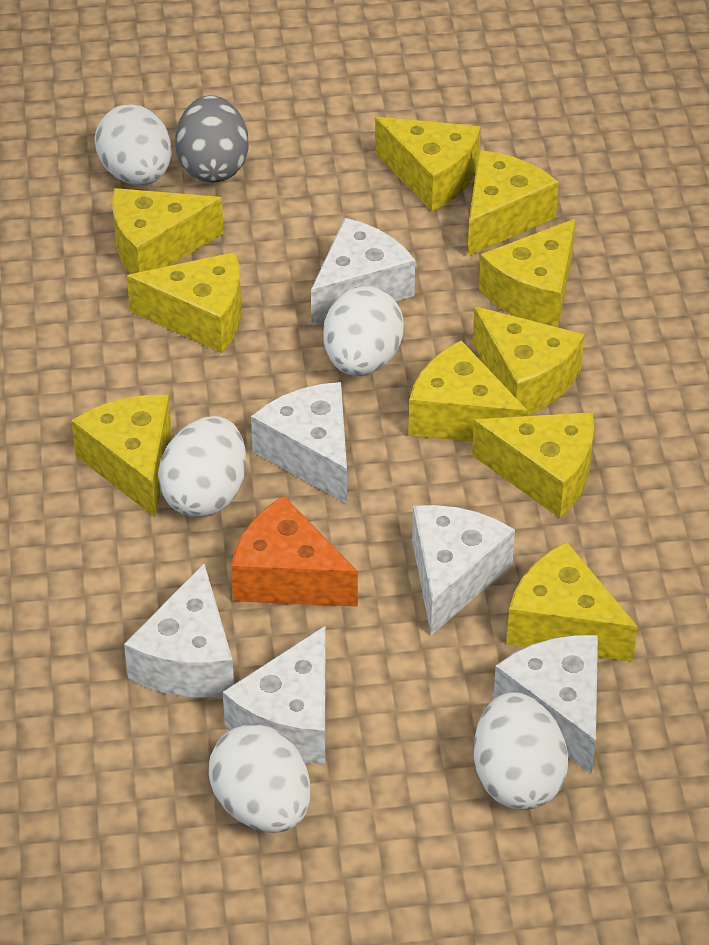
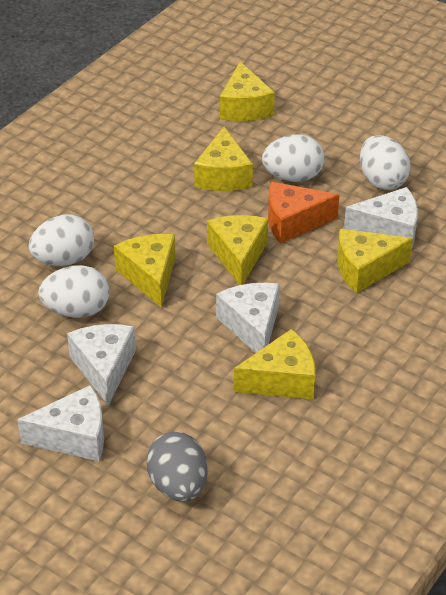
white cheese: 6 -> 4
white egg: 5 -> 4
yellow cheese: 10 -> 6

